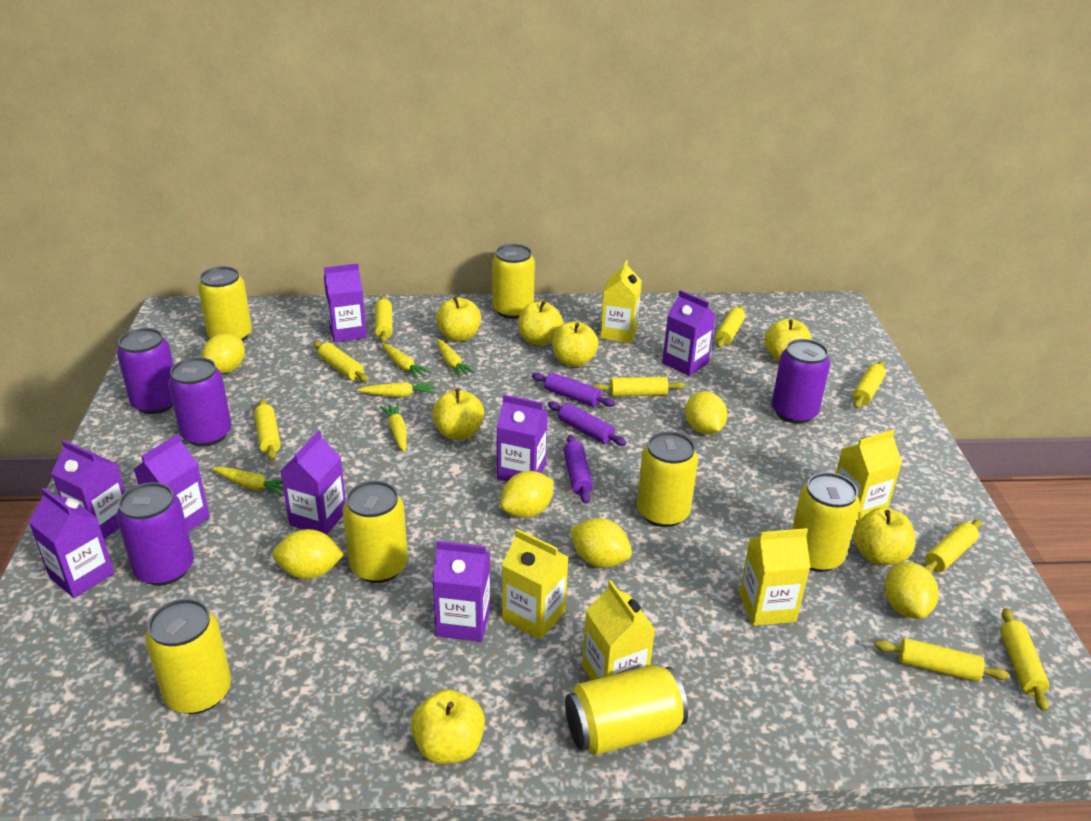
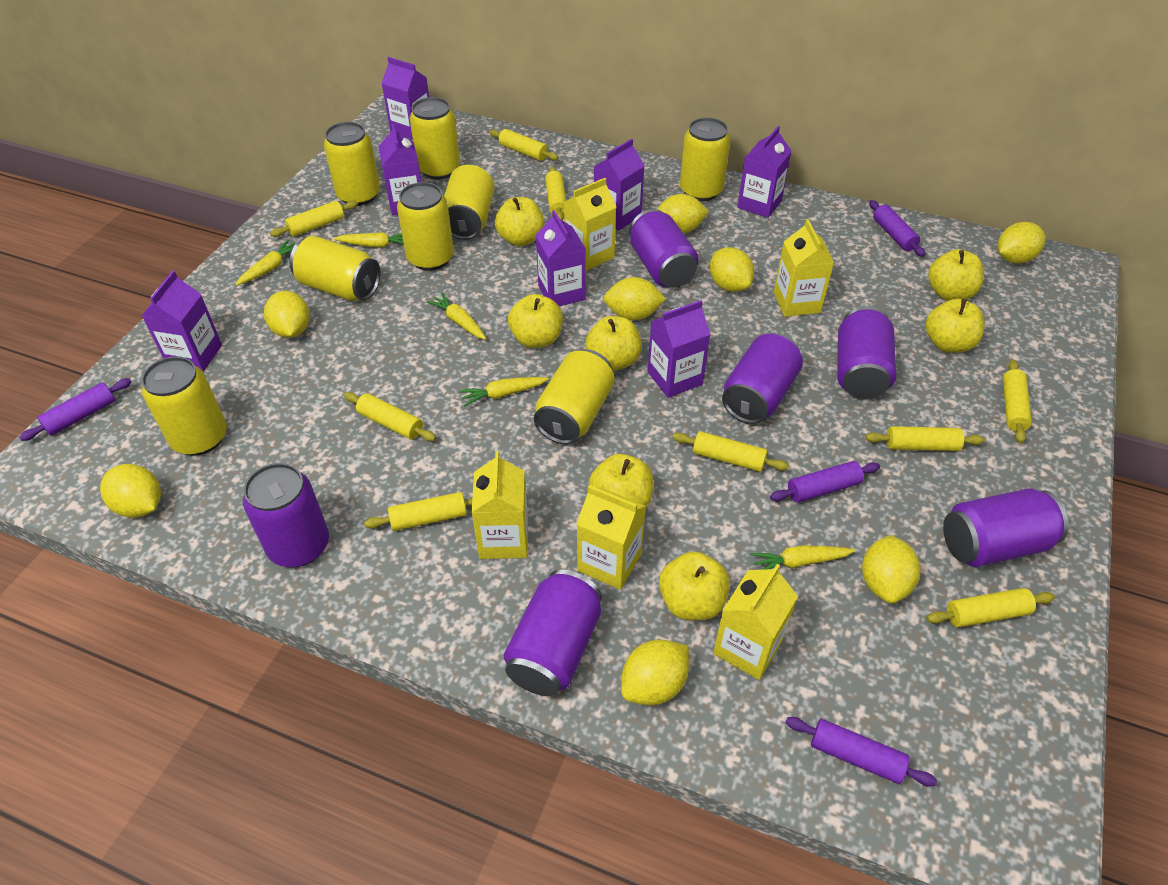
purple can: 4 -> 6
purple carton: 8 -> 7
purple rolling pin: 3 -> 4
yellow can: 7 -> 8
yellow lemon: 6 -> 8

